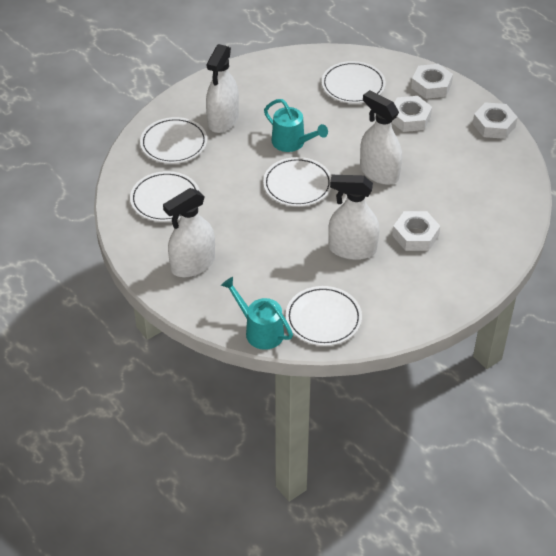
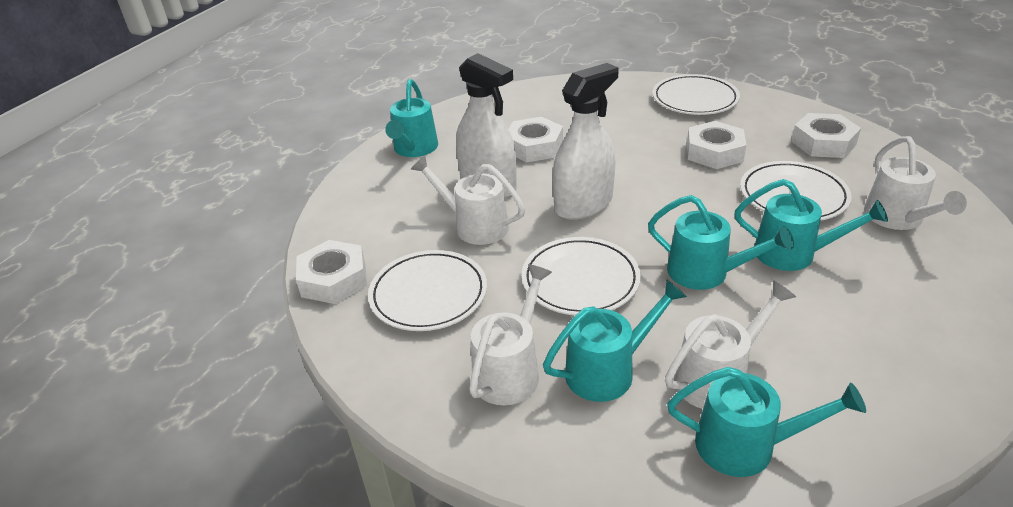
turquoise watering can: 2 -> 5
white plate: 5 -> 4
white spray bottle: 4 -> 2
white watering can: 0 -> 4

